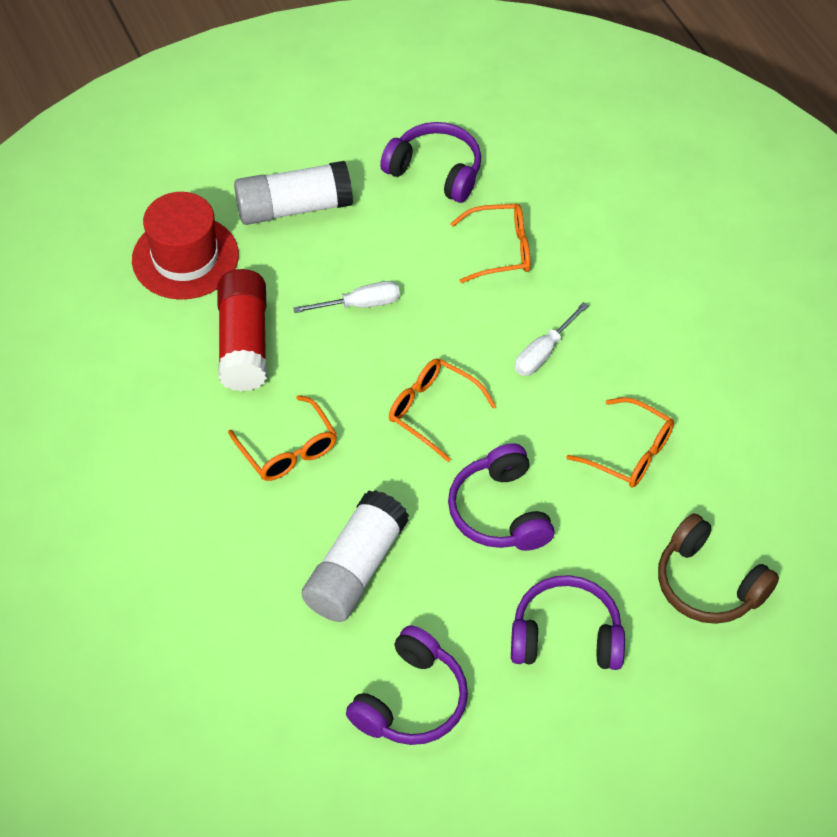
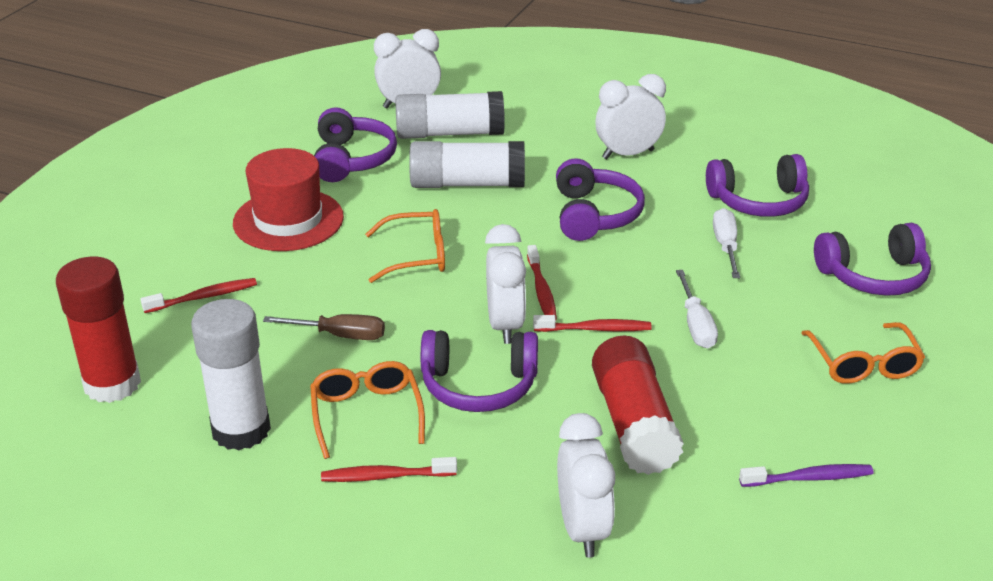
brown headphones: 1 -> 0
brown screwdriver: 0 -> 1
orange glasses: 4 -> 3
purple headphones: 4 -> 5
purple toothbrush: 0 -> 1
red glue stick: 1 -> 2
red toothbrush: 0 -> 4
white clock: 0 -> 4
white glue stick: 2 -> 3

